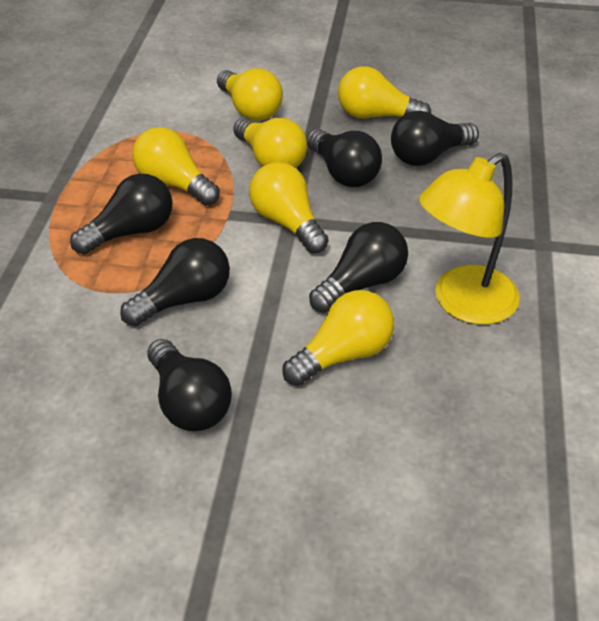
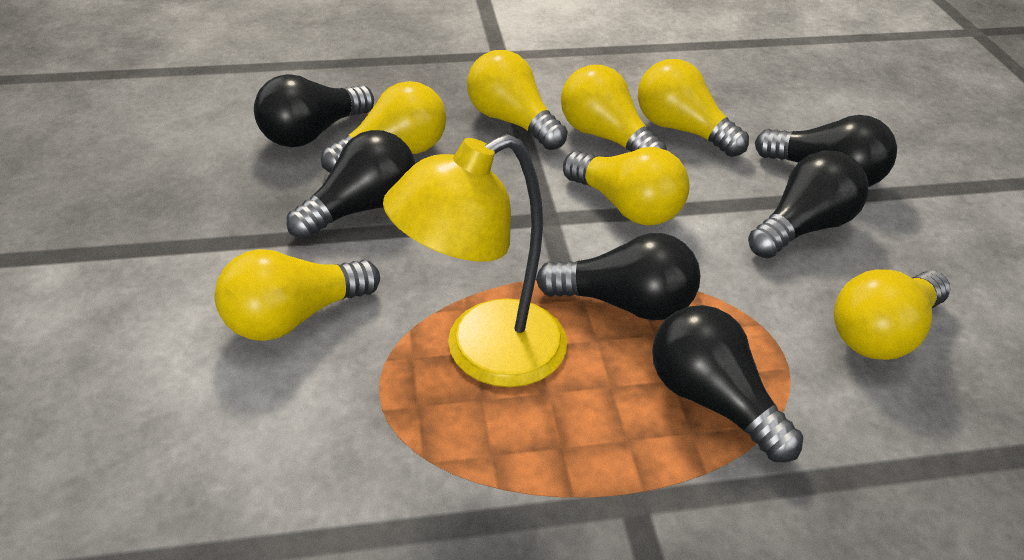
yellow light bulb: 6 -> 7

